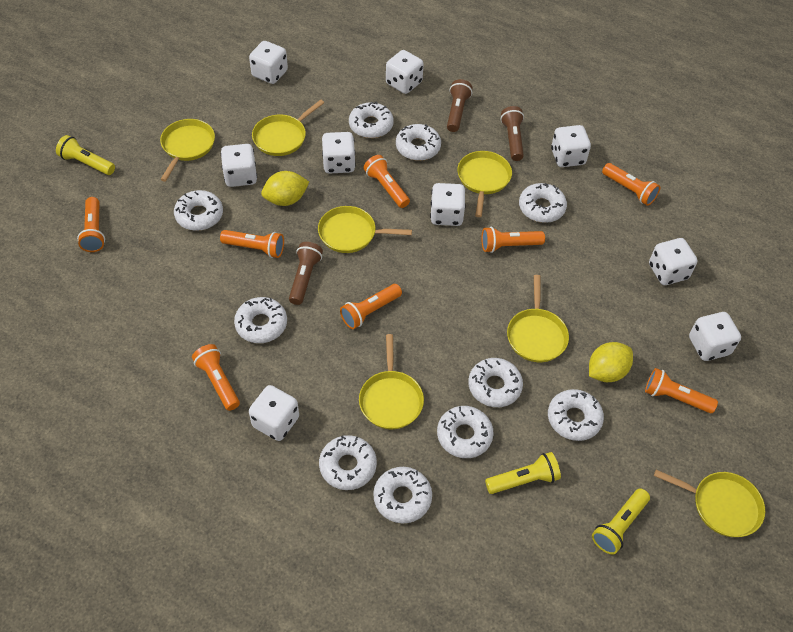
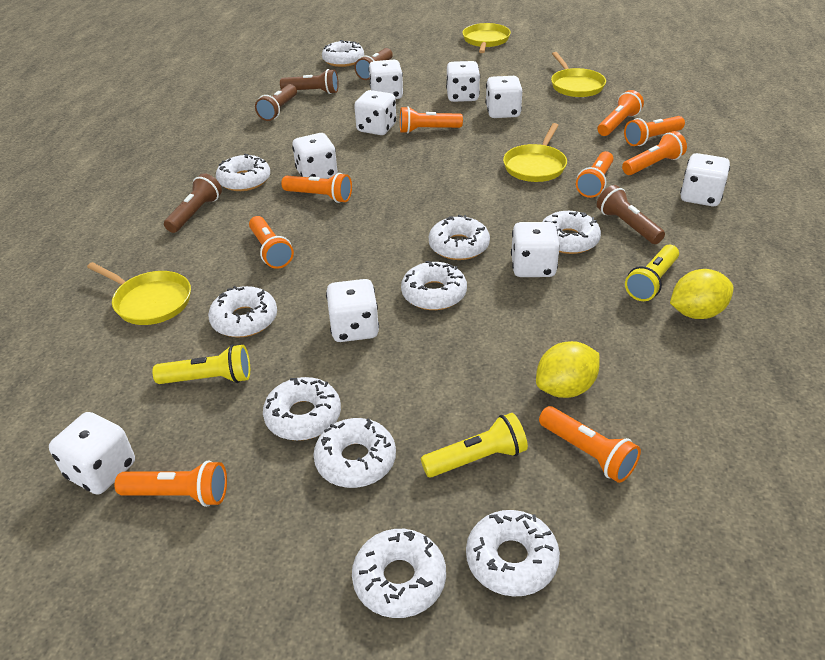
brown flashlight: 3 -> 5
orange flashlight: 8 -> 9
yellow pan: 7 -> 4

